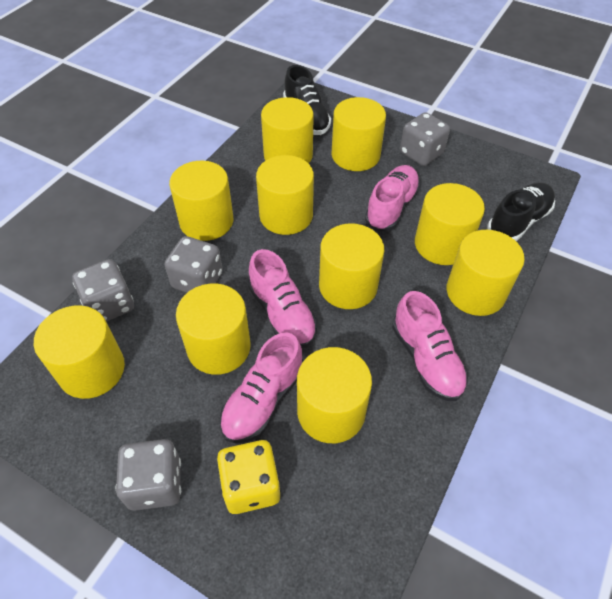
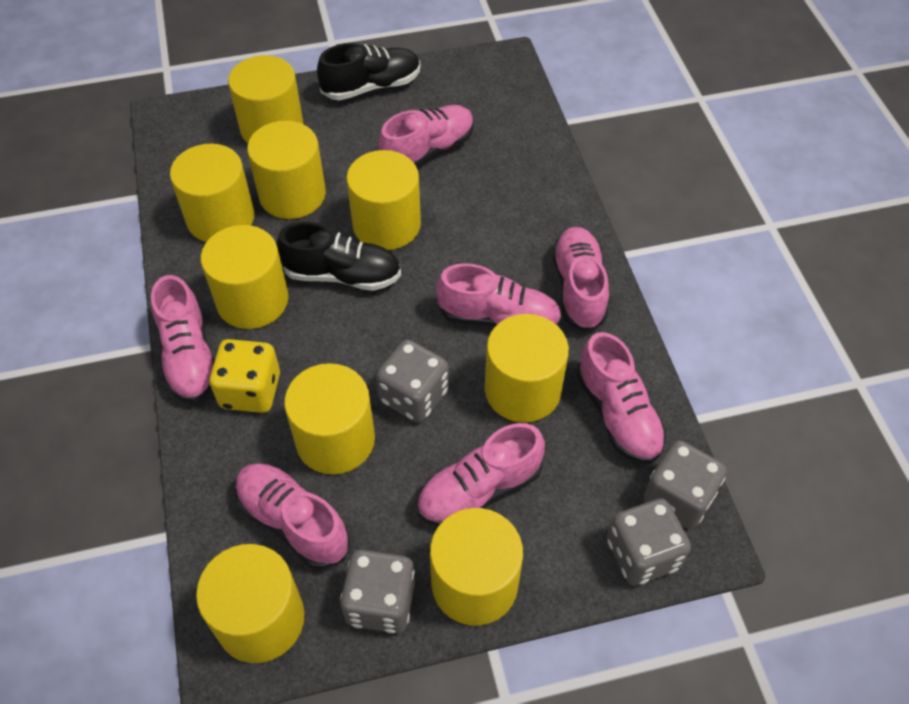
pink shoe: 4 -> 7
yellow cylinder: 10 -> 9

